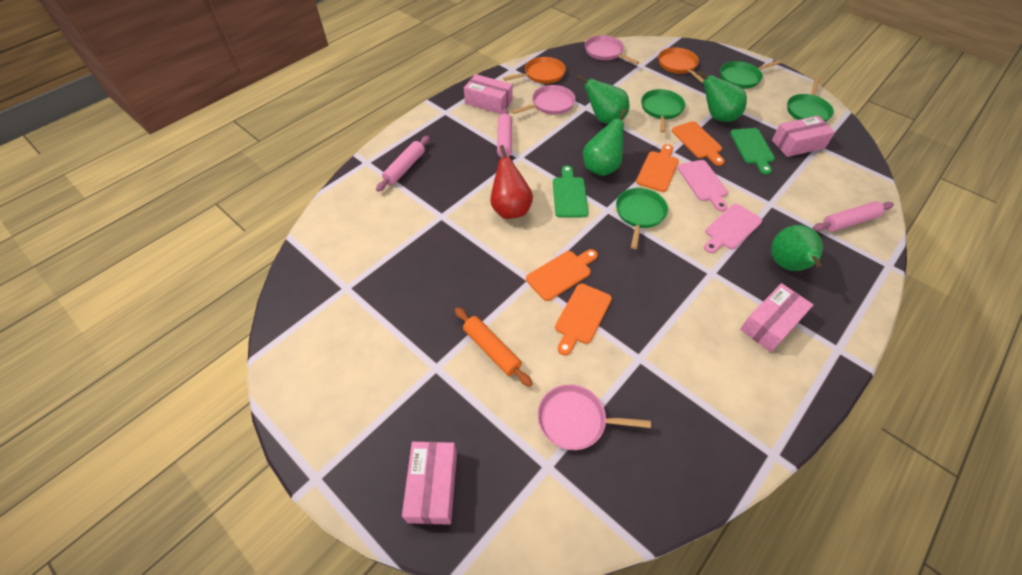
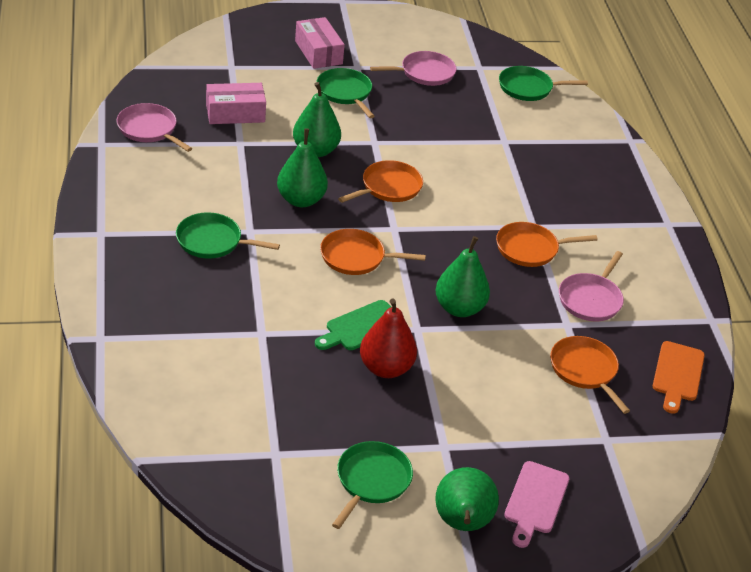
green cutting board: 2 -> 1
orange cutting board: 4 -> 1
orange pan: 2 -> 4
orange rolling pin: 1 -> 0
pink box: 4 -> 2
pink cutting board: 2 -> 1
pink rolling pin: 3 -> 0

